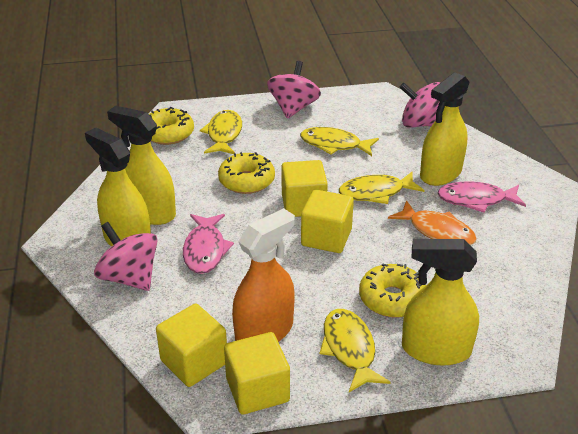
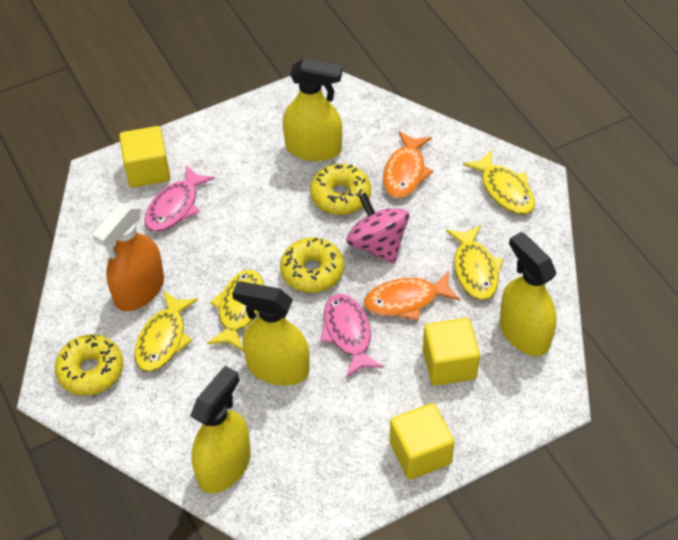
orange fish: 1 -> 2
pink spinning top: 3 -> 1
yellow cube: 4 -> 3

